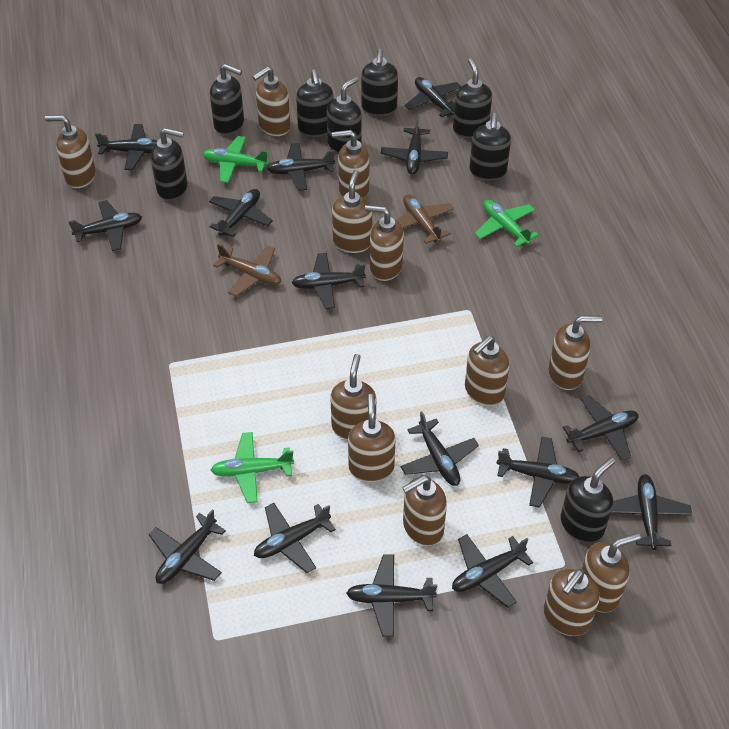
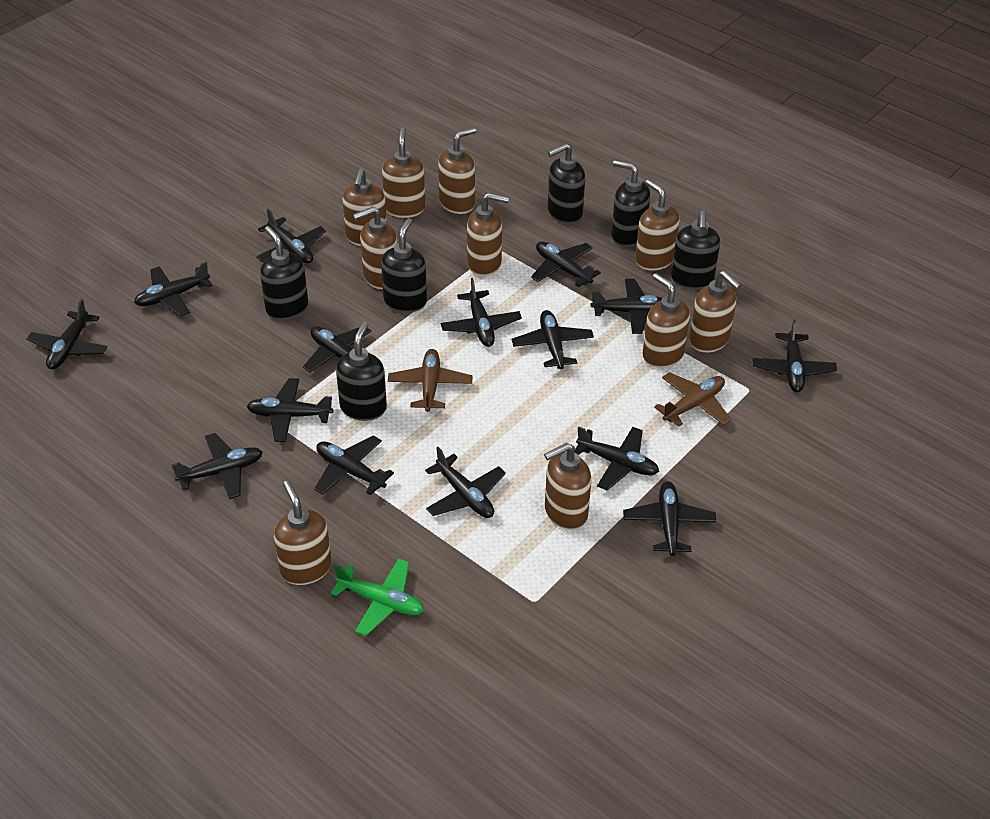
black soap dispenser: 8 -> 6
brown soap dispenser: 12 -> 10
green plane: 3 -> 1

